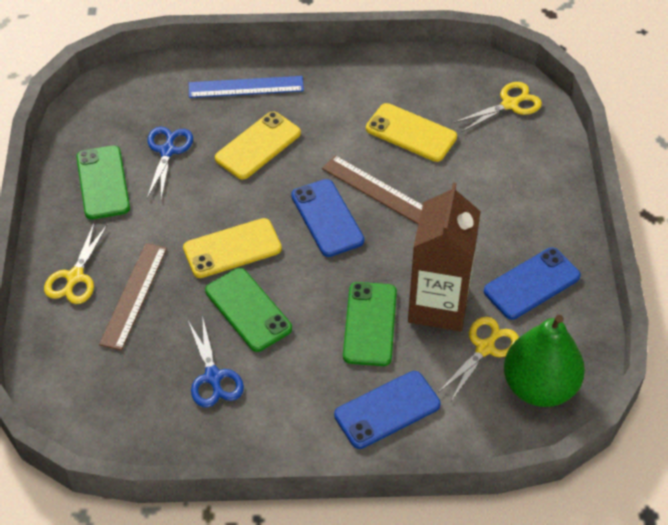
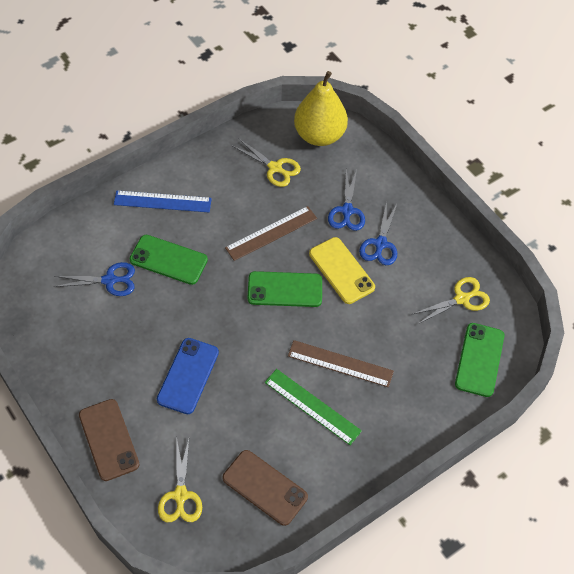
blue phone: 3 -> 1
blue scissors: 2 -> 3
brown carton: 1 -> 0
brown phone: 0 -> 2
green pear: 1 -> 0
green ruler: 0 -> 1
yellow pear: 0 -> 1
yellow phone: 3 -> 1

